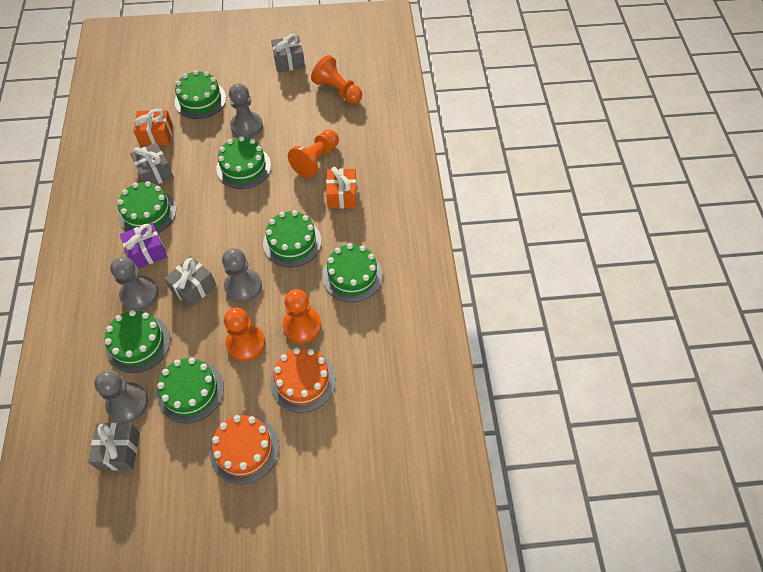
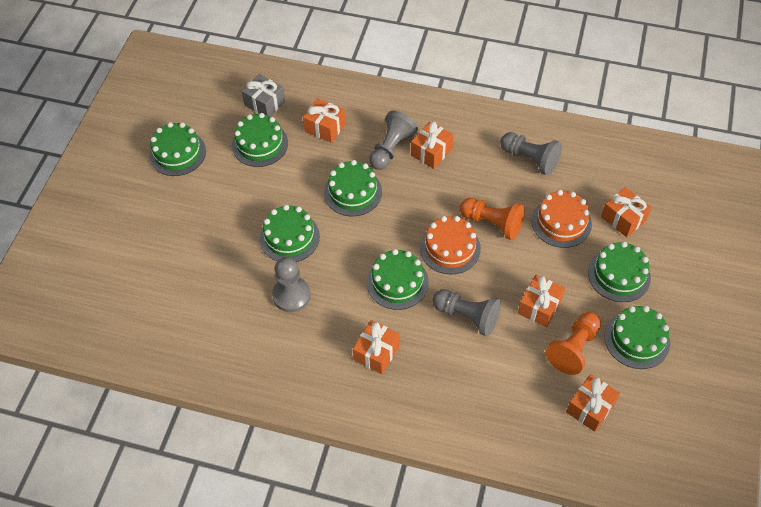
grey gift: 4 -> 1
orange gift: 2 -> 6
orange pawn: 4 -> 2
purple gift: 1 -> 0

